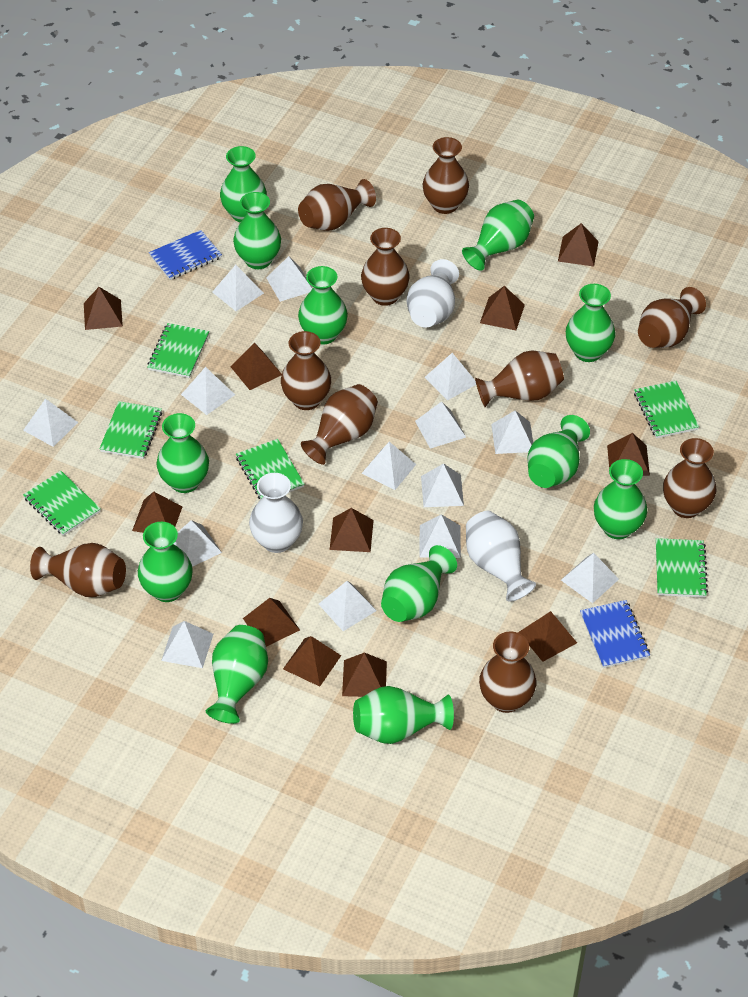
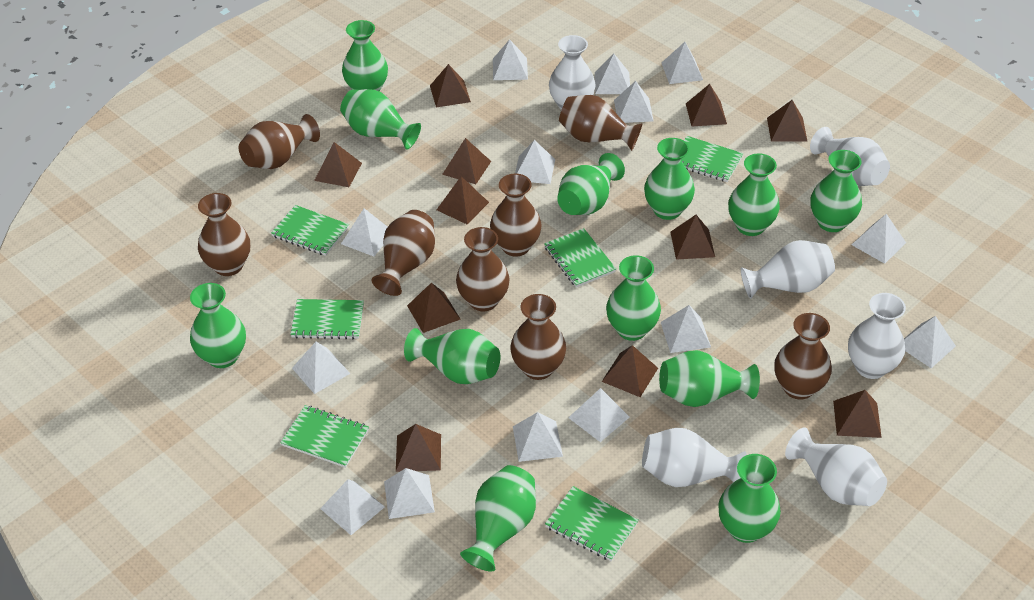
blue notebook: 2 -> 0
brown vase: 10 -> 8
white vase: 3 -> 6

